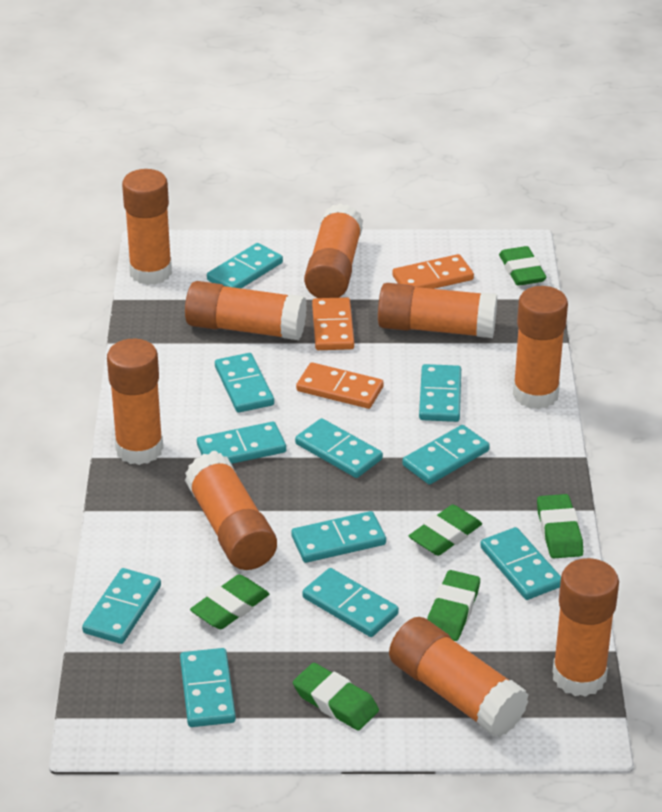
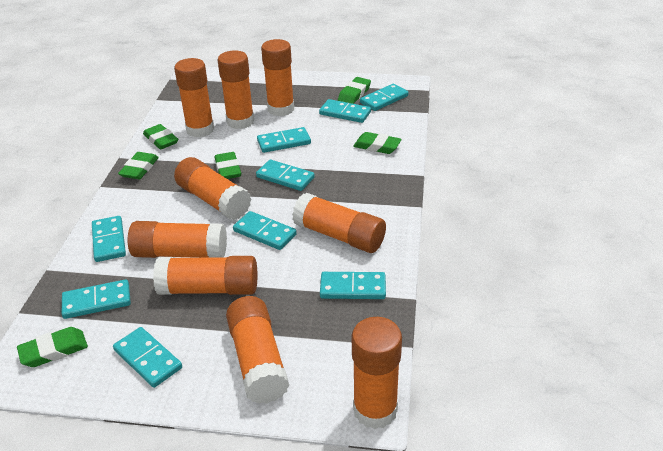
orange domino: 3 -> 0
turquoise domino: 11 -> 9

